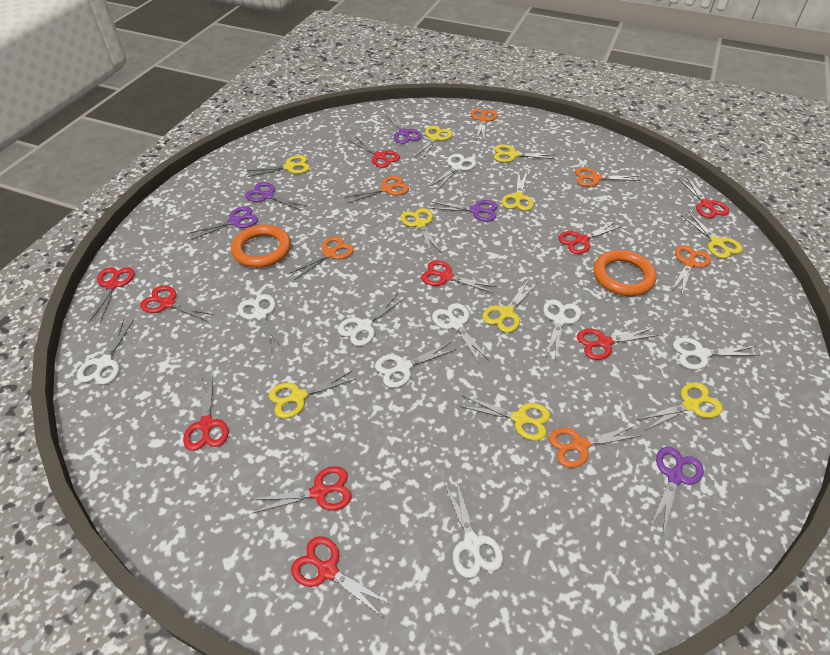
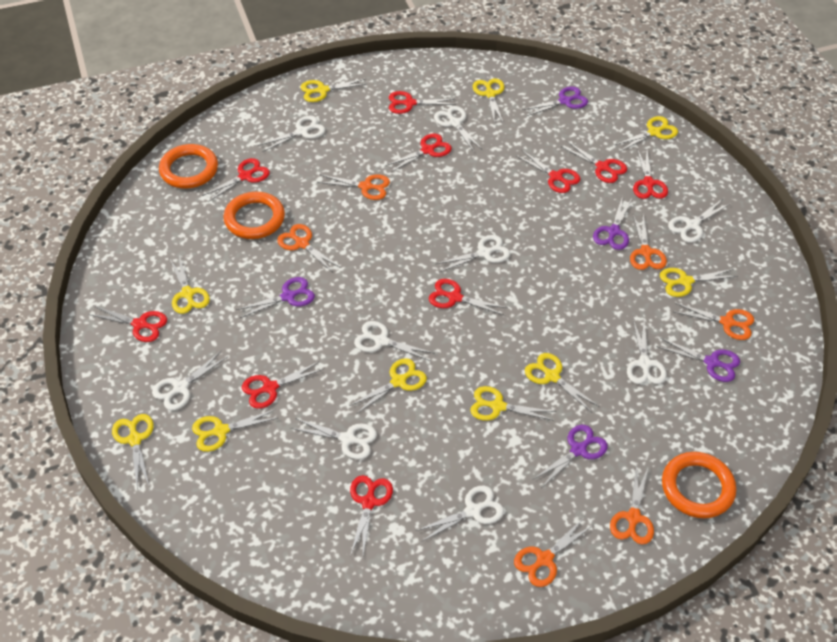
orange ring: 2 -> 3

